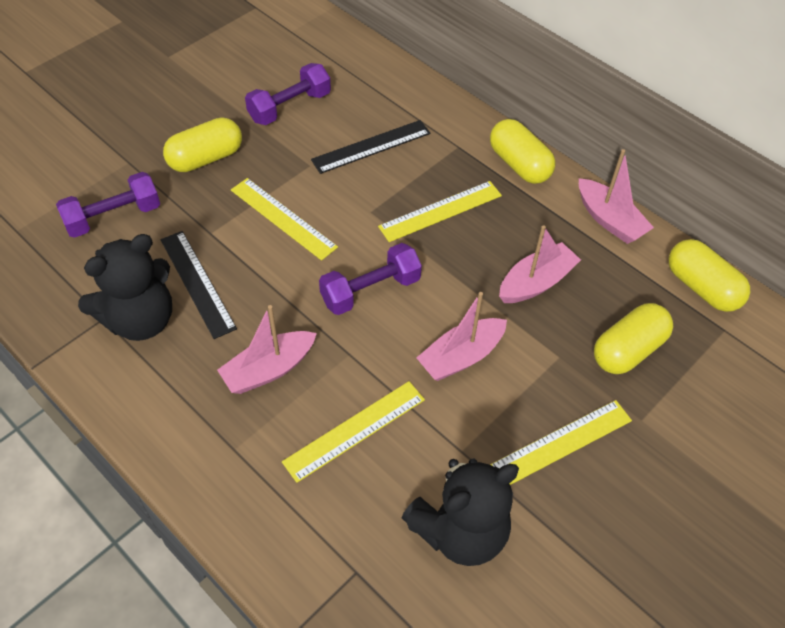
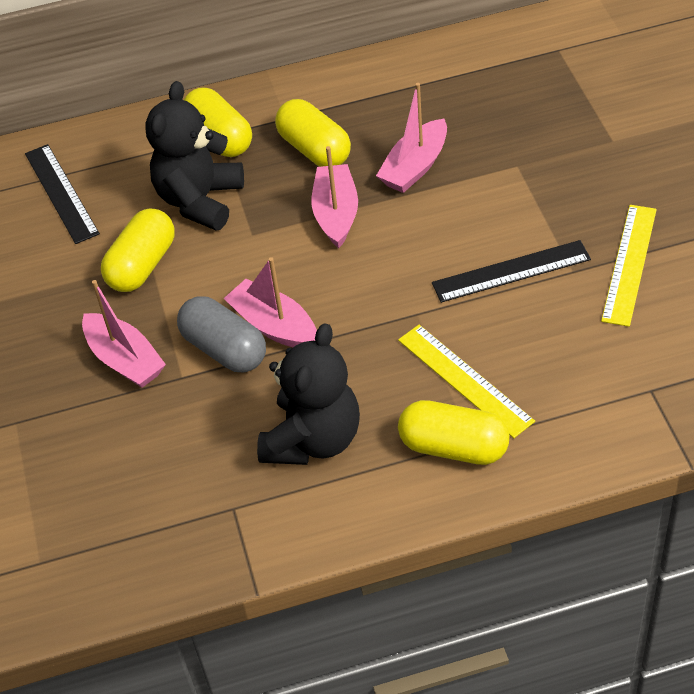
grey capsule: 0 -> 1
purple dumbbell: 3 -> 0
yellow ruler: 4 -> 2

